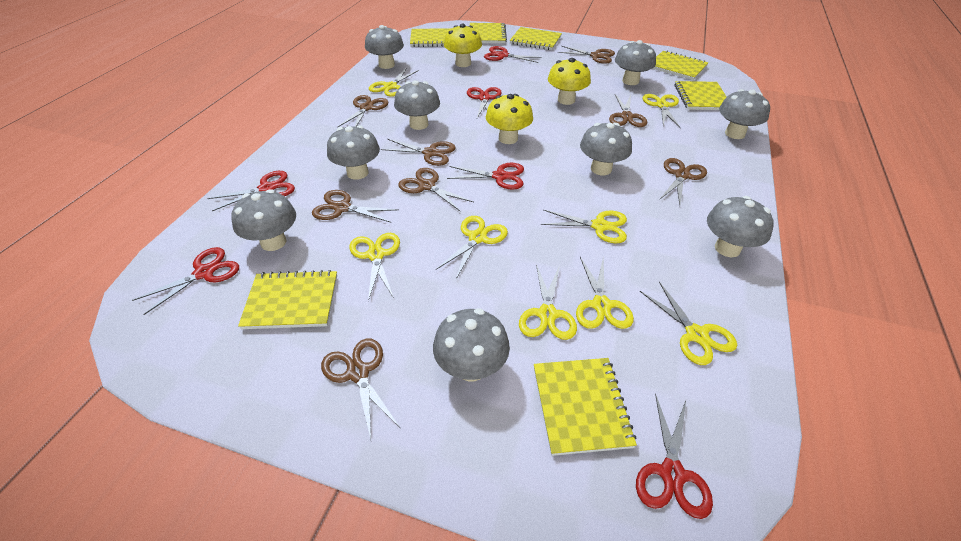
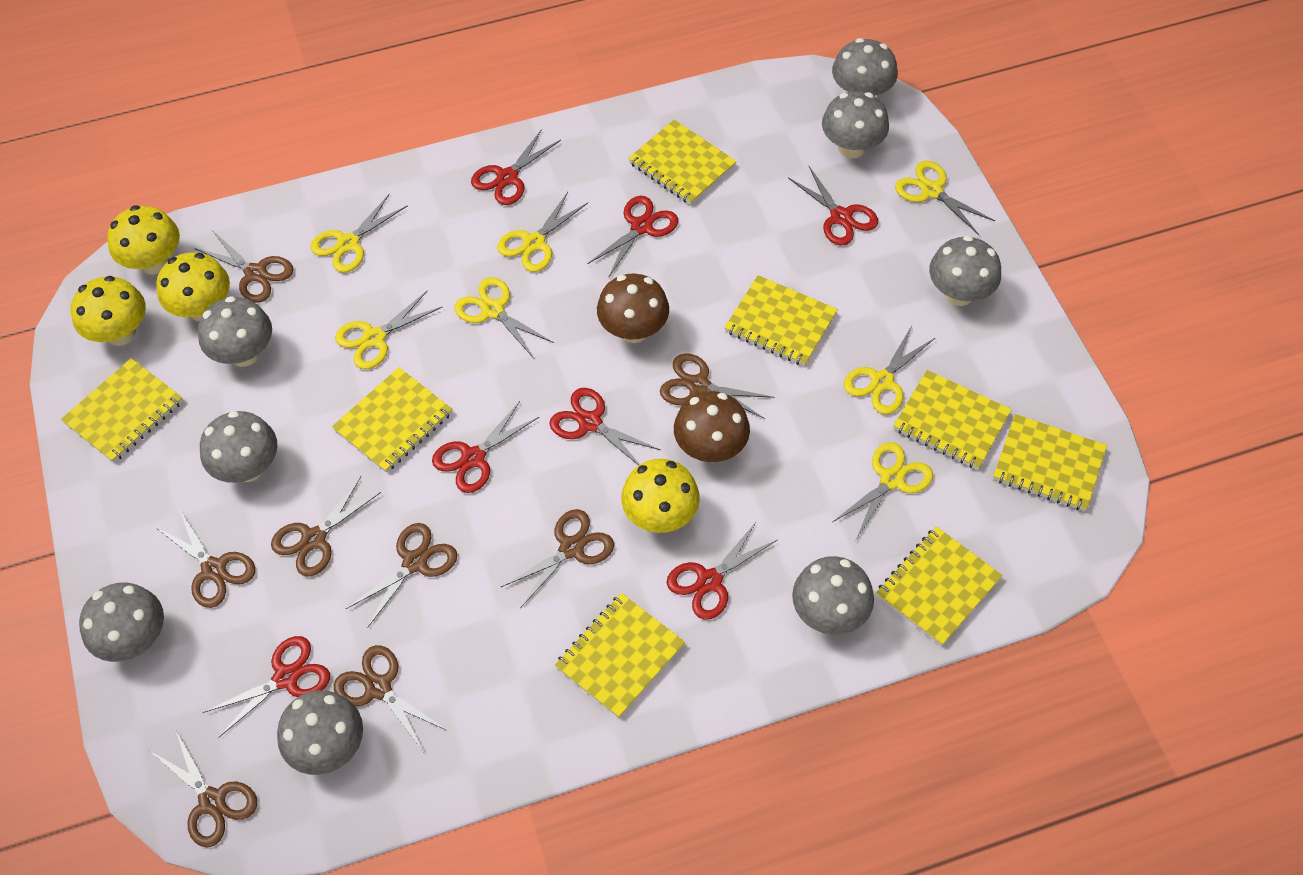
brown mushroom: 0 -> 2
grey mushroom: 9 -> 8
red scissors: 6 -> 7
yellow mushroom: 3 -> 4
yellow notebook: 7 -> 8
yellow scissors: 8 -> 7

